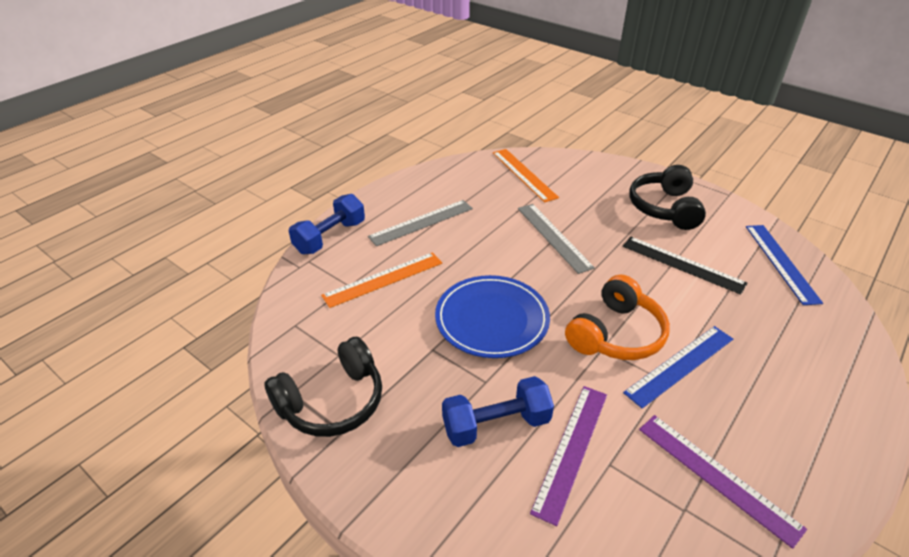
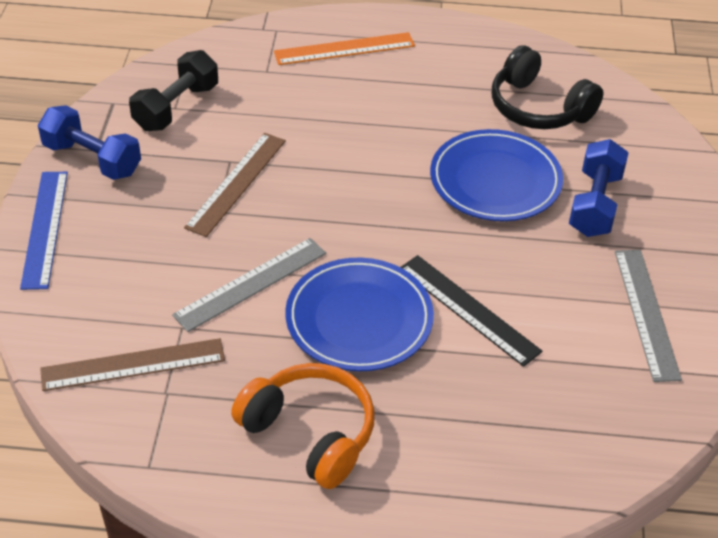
black dumbbell: 0 -> 1
black headphones: 2 -> 1
blue plate: 1 -> 2
blue ruler: 2 -> 1
brown ruler: 0 -> 2
orange ruler: 2 -> 1
purple ruler: 2 -> 0

